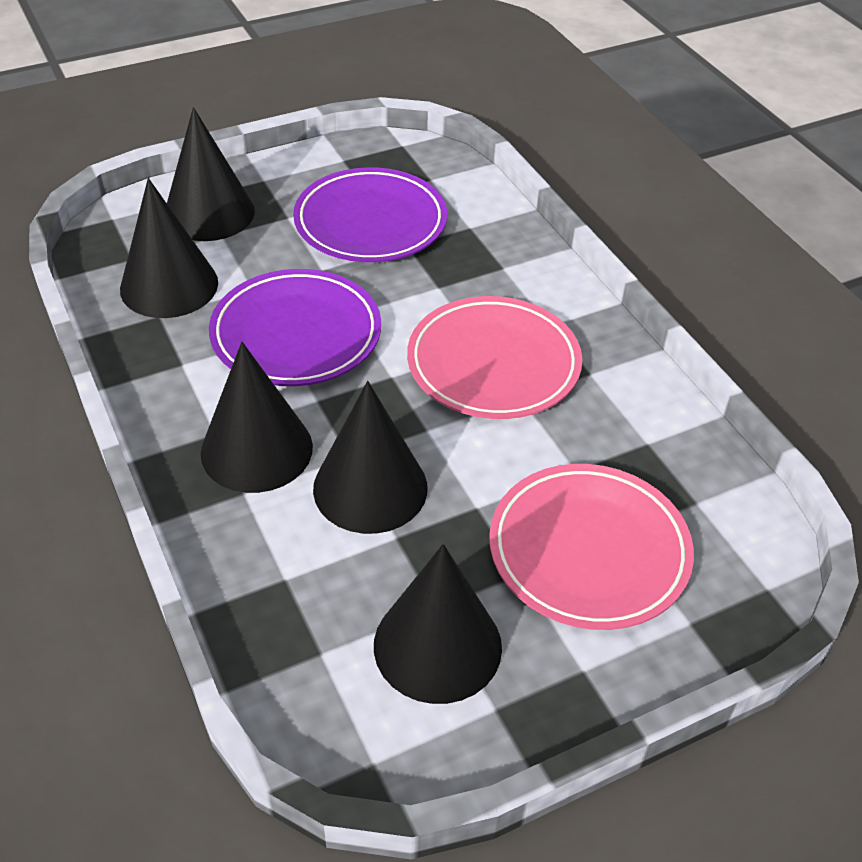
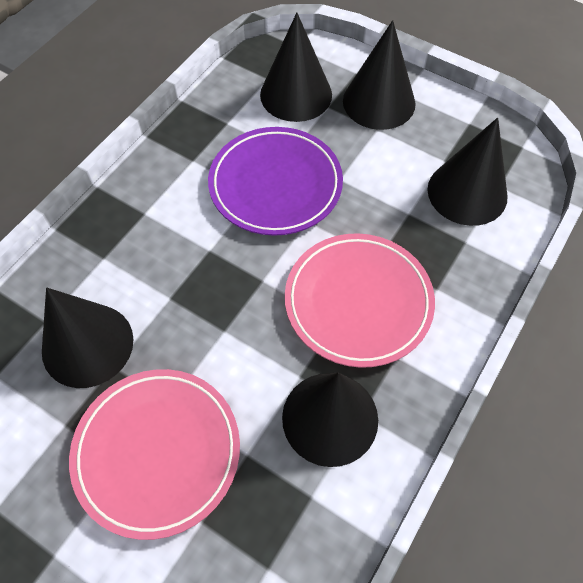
purple plate: 2 -> 1

